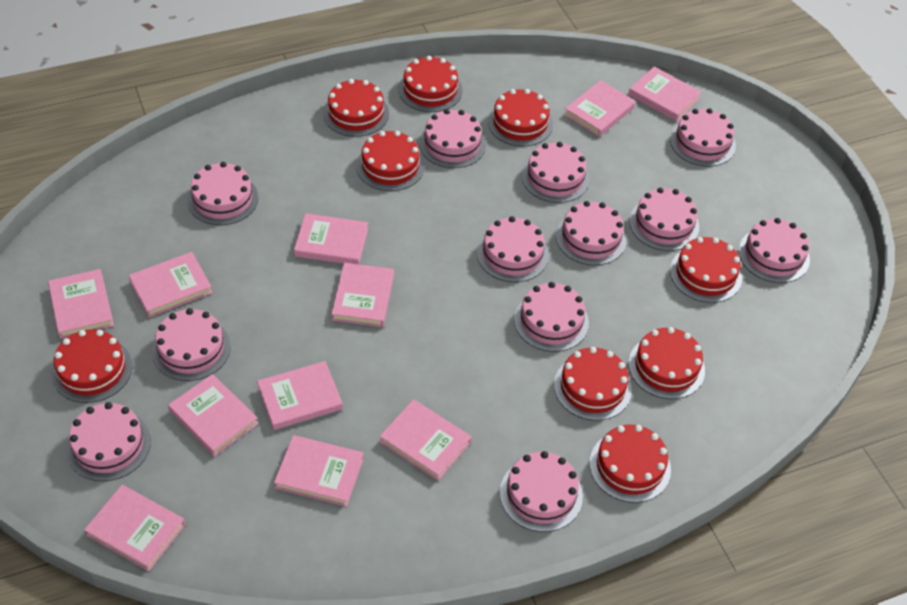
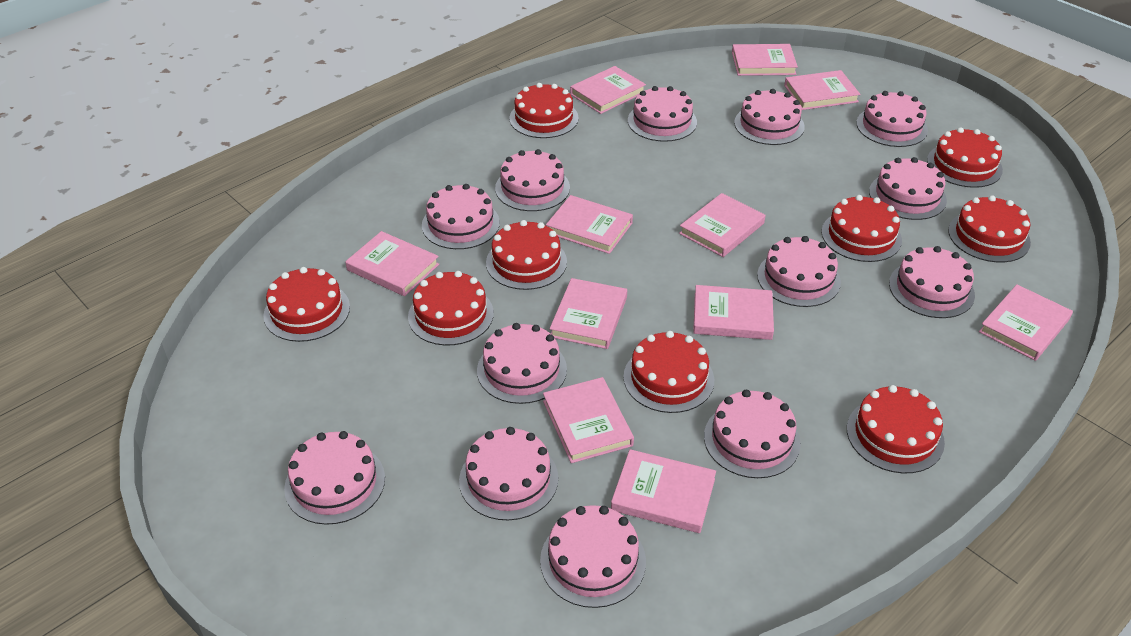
pink cake: 12 -> 13

